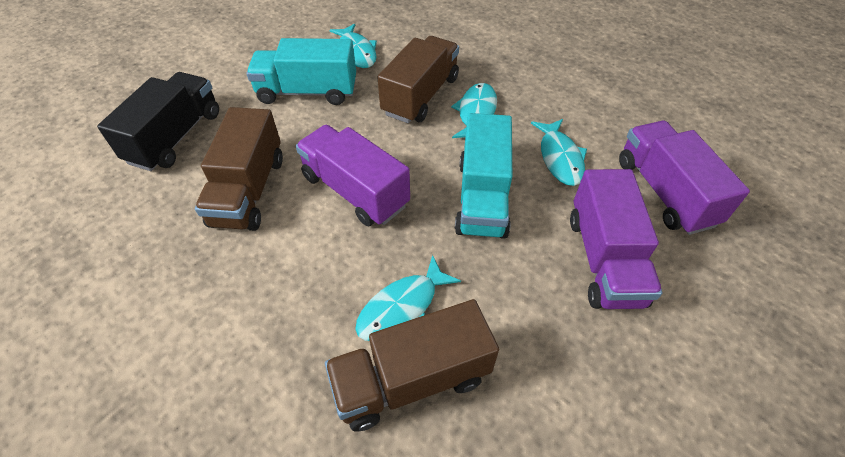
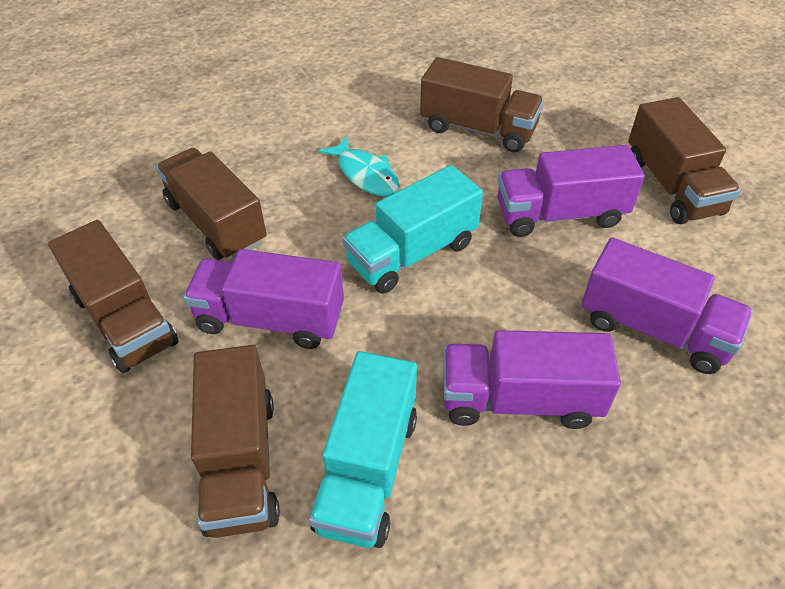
black truck: 1 -> 0
brown truck: 3 -> 5
purple truck: 3 -> 4
turquoise fish: 4 -> 1

